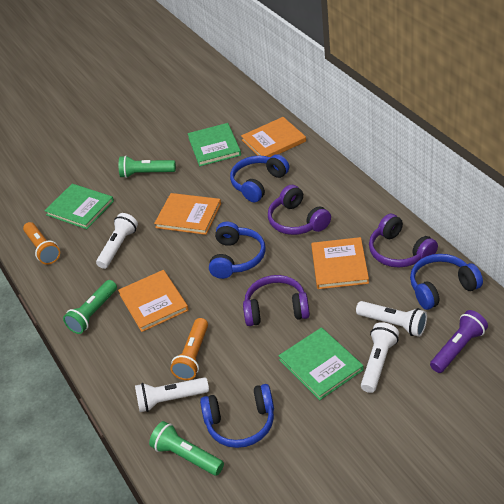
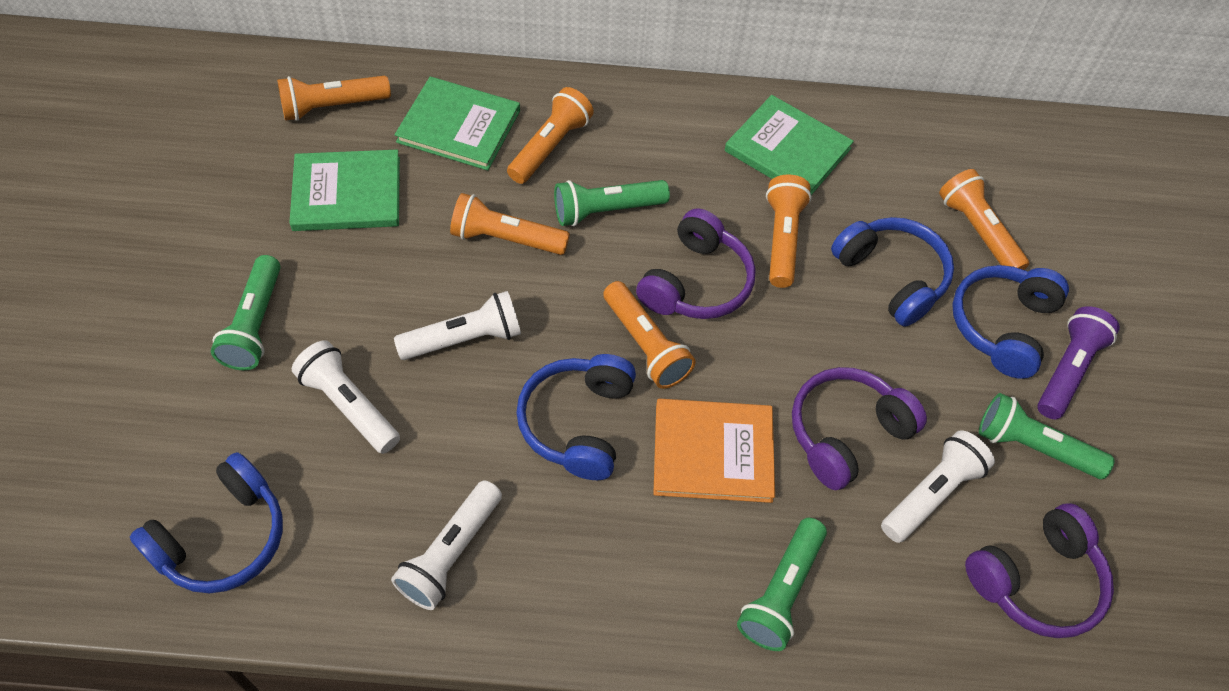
green flashlight: 3 -> 4
orange book: 4 -> 1
orange flashlight: 2 -> 6

